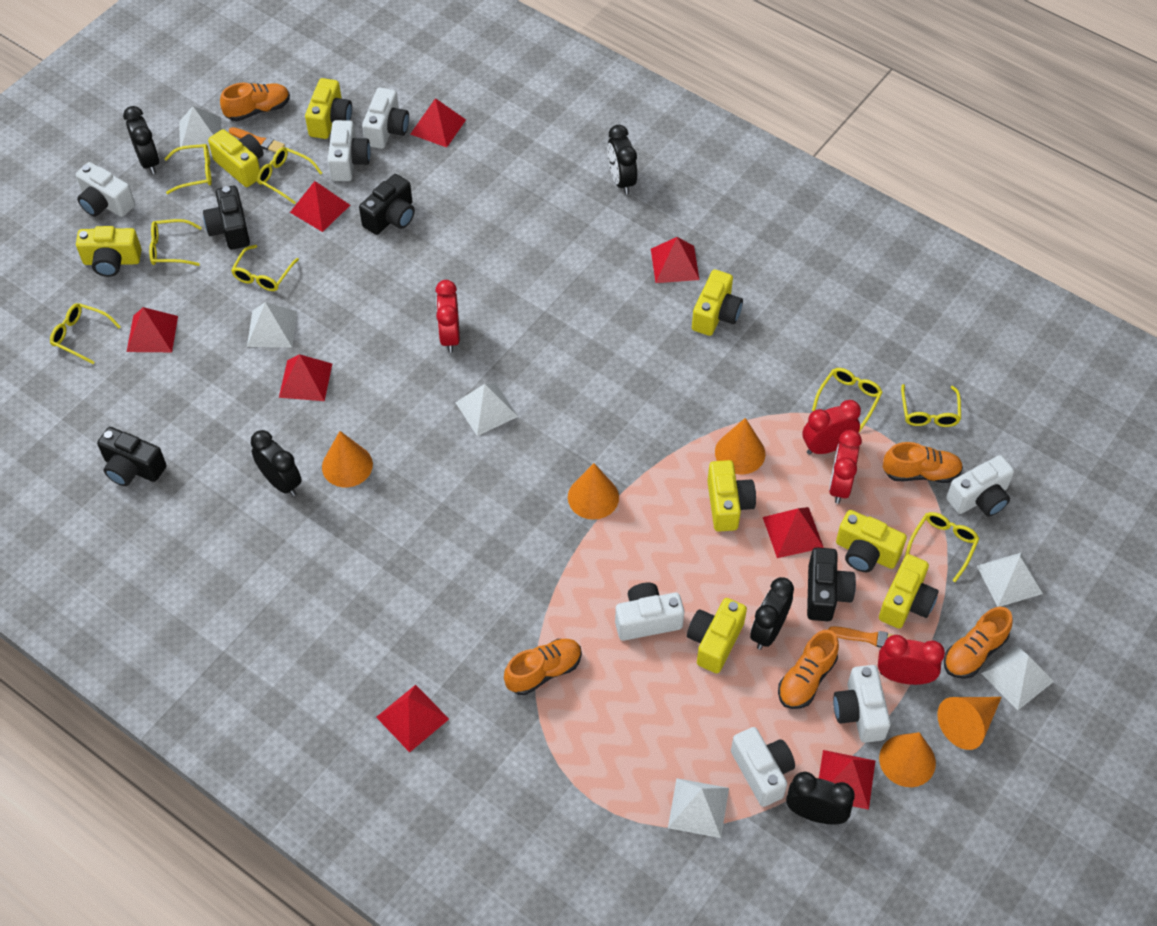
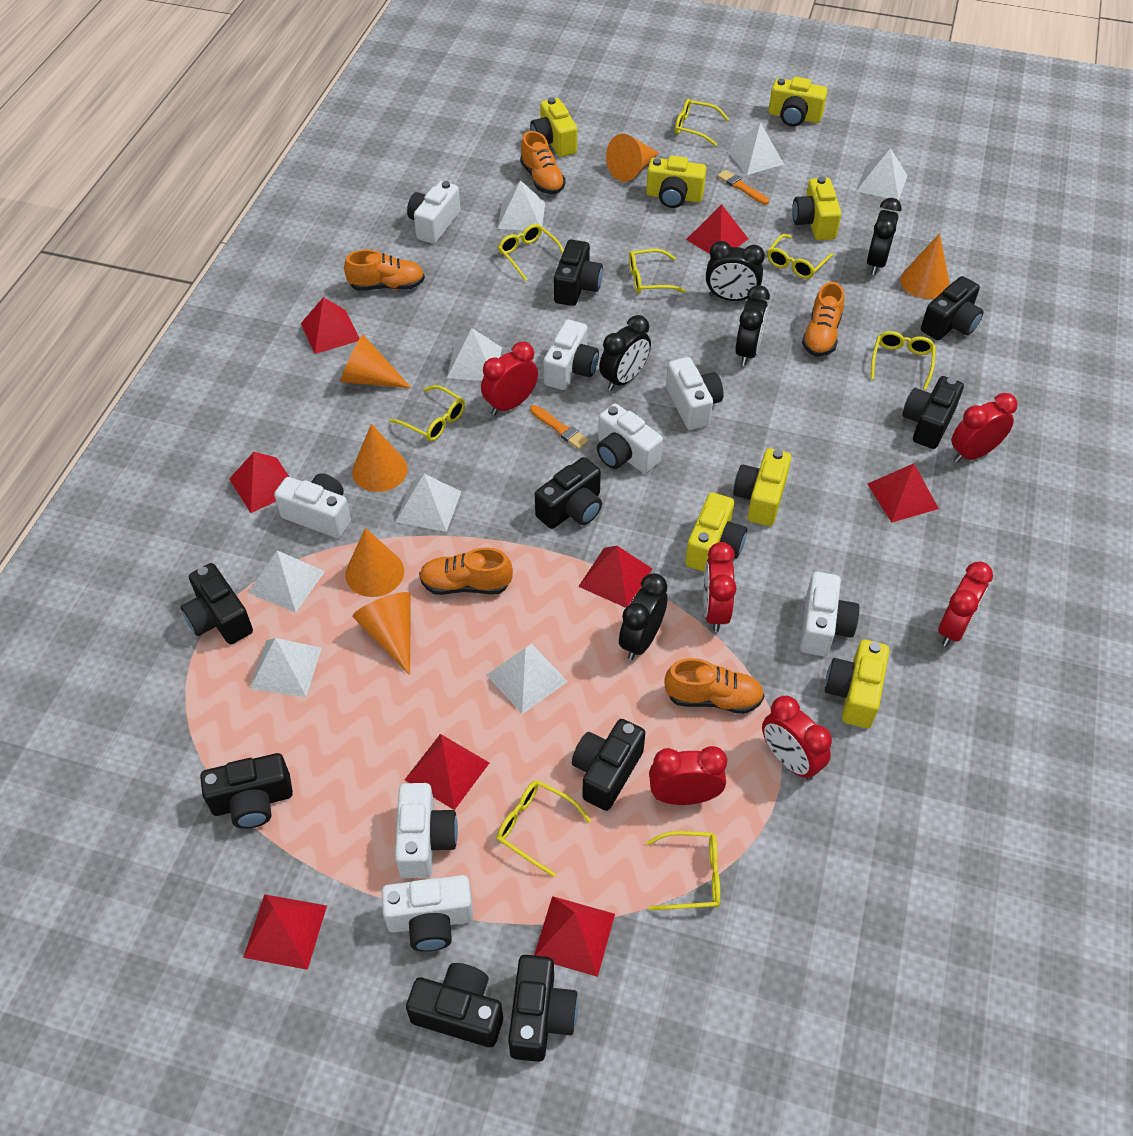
black camera: 4 -> 9
orange cone: 5 -> 6
red clock: 4 -> 6
white camera: 7 -> 8
white pyramid: 6 -> 8
yellow camera: 8 -> 7

